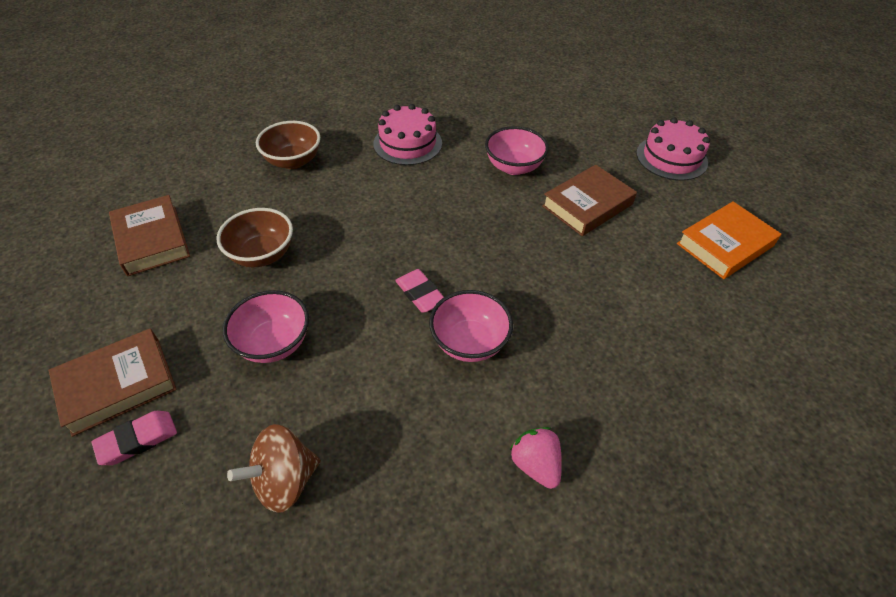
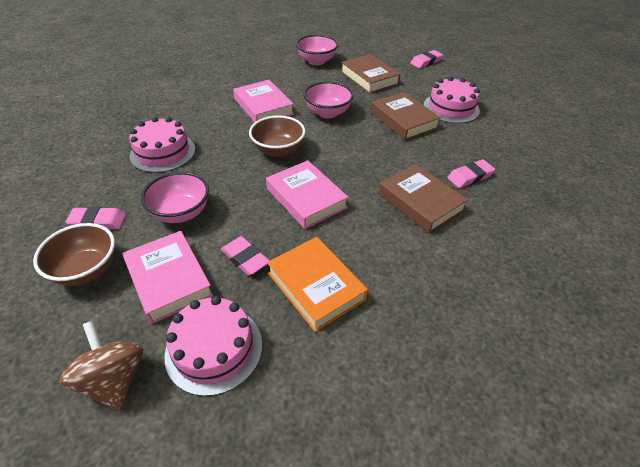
pink book: 0 -> 3
pink cake: 2 -> 3
pink eraser: 2 -> 4
pink strawberry: 1 -> 0

